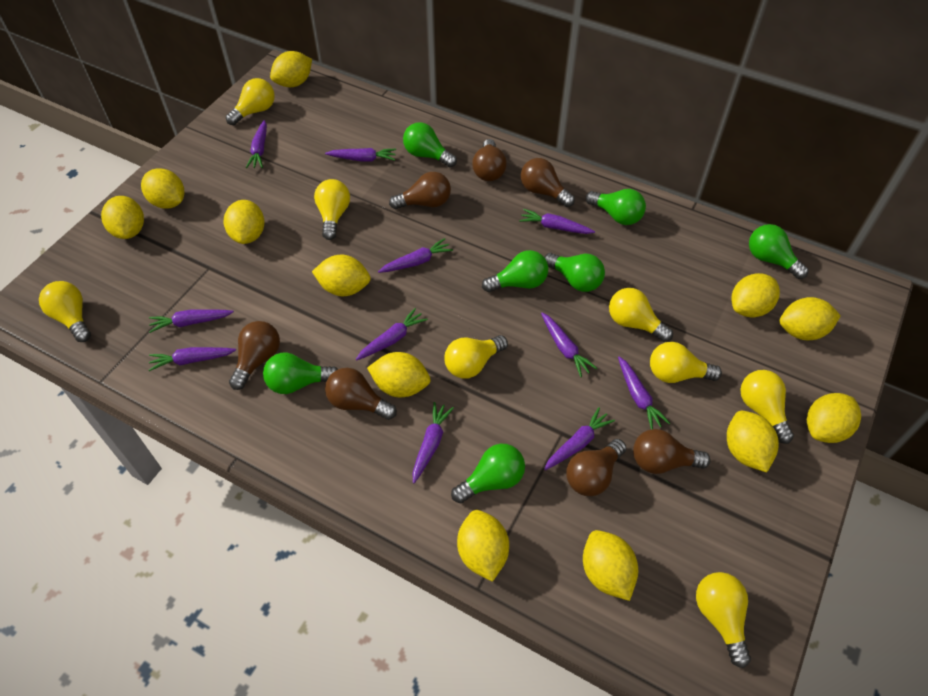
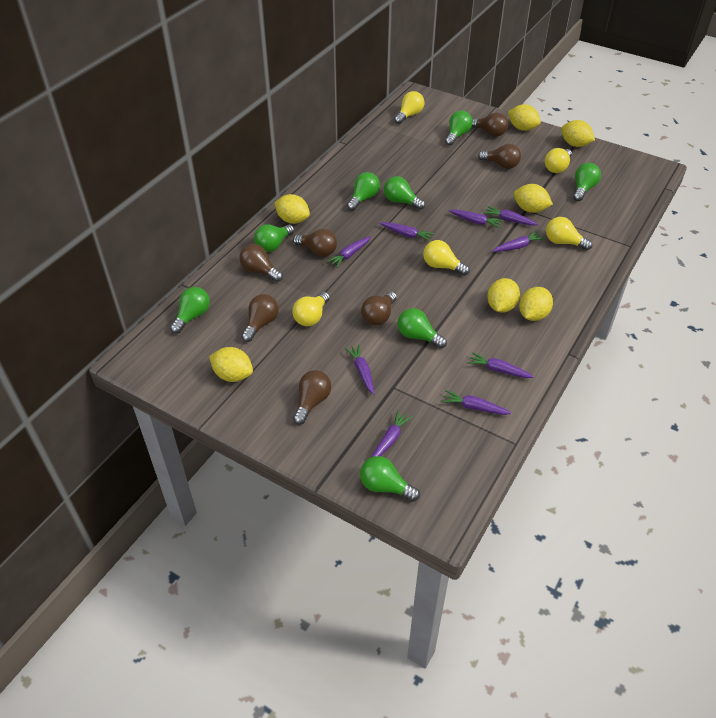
green light bulb: 7 -> 8
purple carrot: 11 -> 9
yellow lemon: 12 -> 7
yellow light bulb: 8 -> 5

